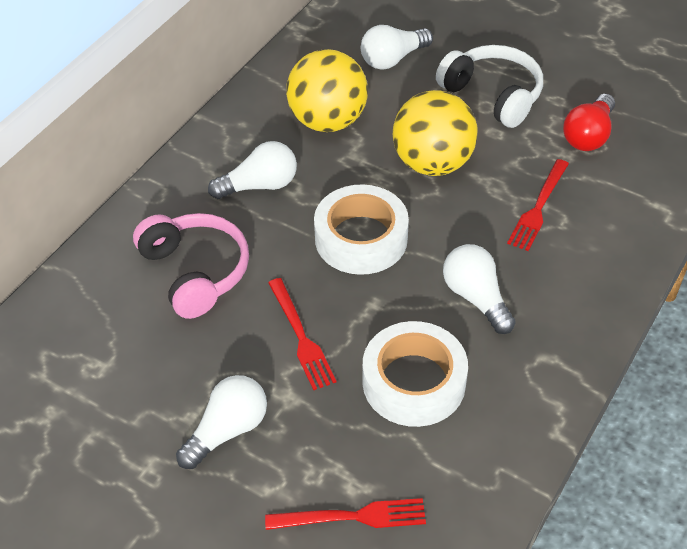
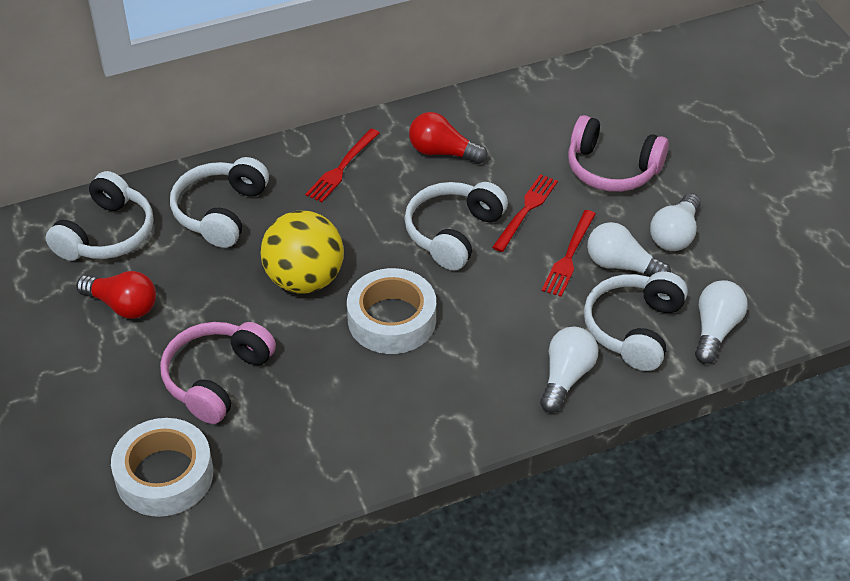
pink headphones: 1 -> 2
red light bulb: 1 -> 2
white headphones: 1 -> 4
yellow ball: 2 -> 1

